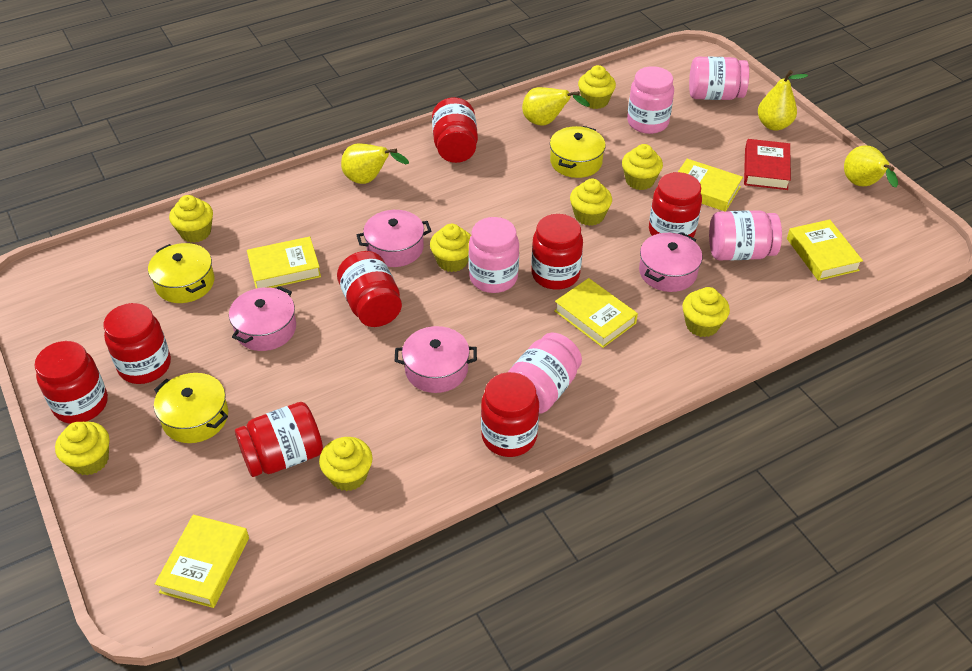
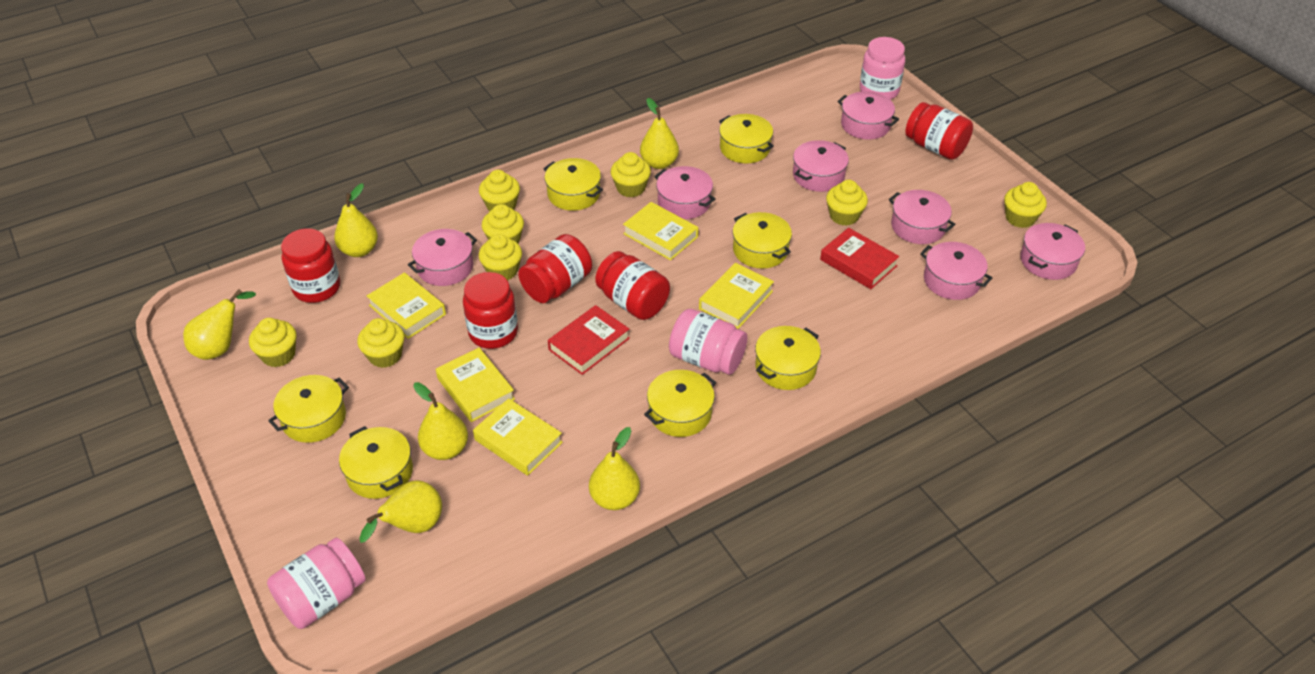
pink jar: 5 -> 3
pink pot: 4 -> 7
red book: 1 -> 2
red jar: 8 -> 5
yellow pear: 4 -> 6
yellow pot: 3 -> 7

